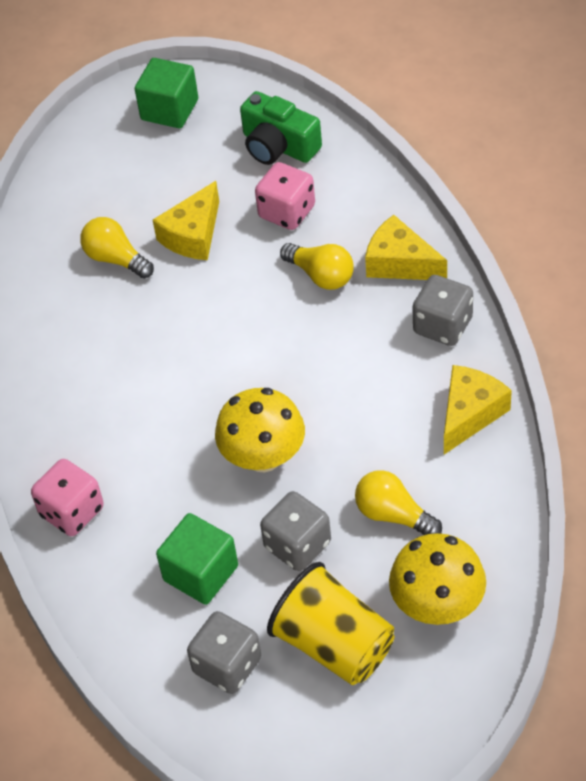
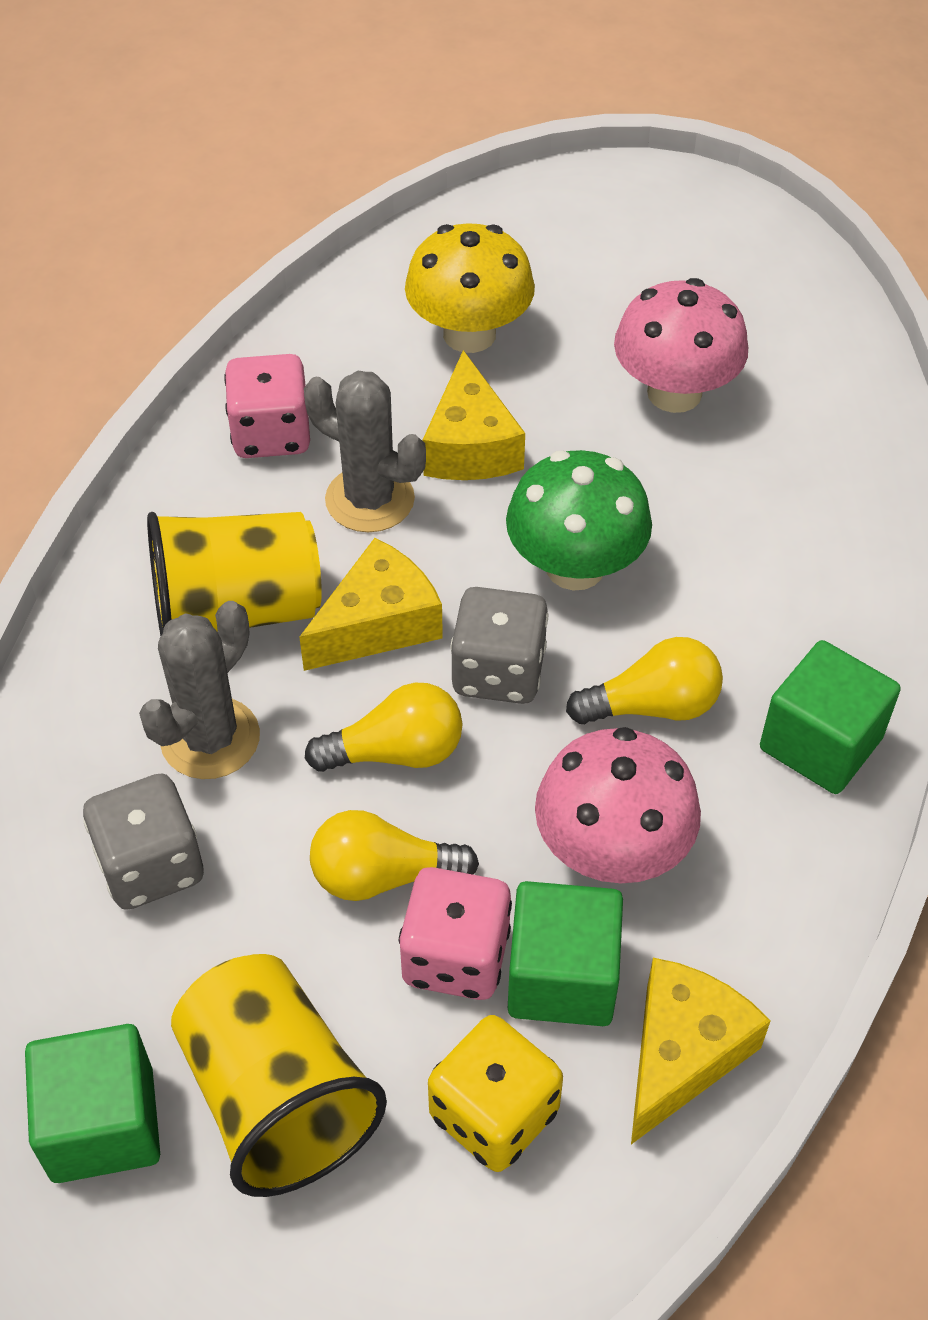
green camera: 1 -> 0
green cube: 2 -> 3
green mushroom: 0 -> 1
grey cactus: 0 -> 2
grey dice: 3 -> 2
pink mushroom: 0 -> 2
yellow cup: 1 -> 2
yellow dice: 0 -> 1
yellow mushroom: 2 -> 1

